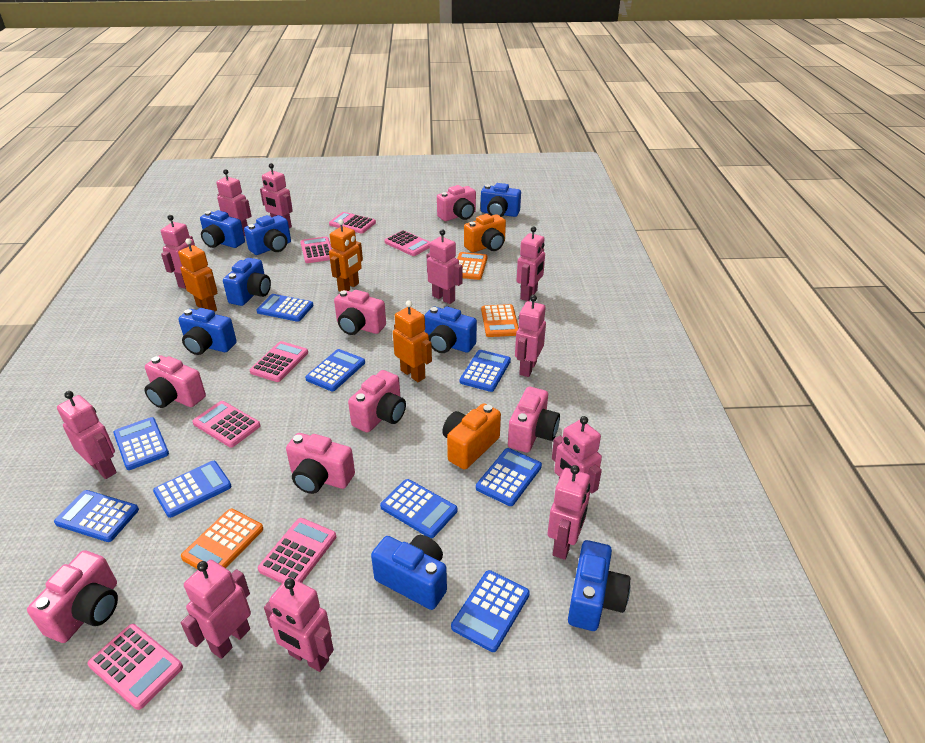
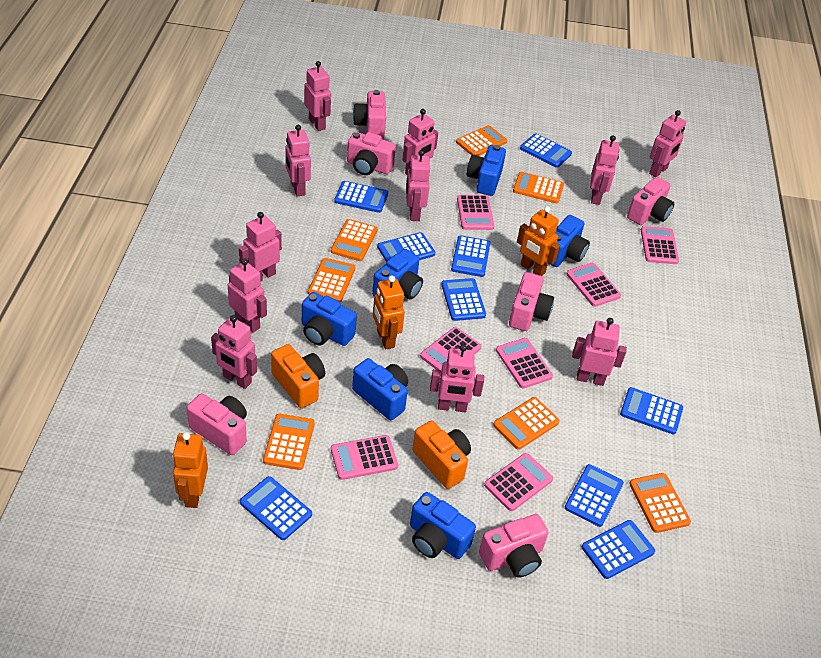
blue camera: 8 -> 6
orange calculator: 3 -> 7
pink camera: 7 -> 6

